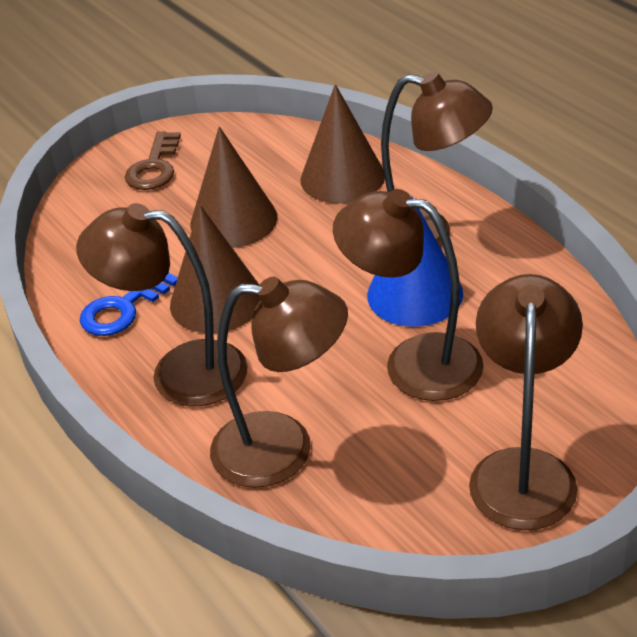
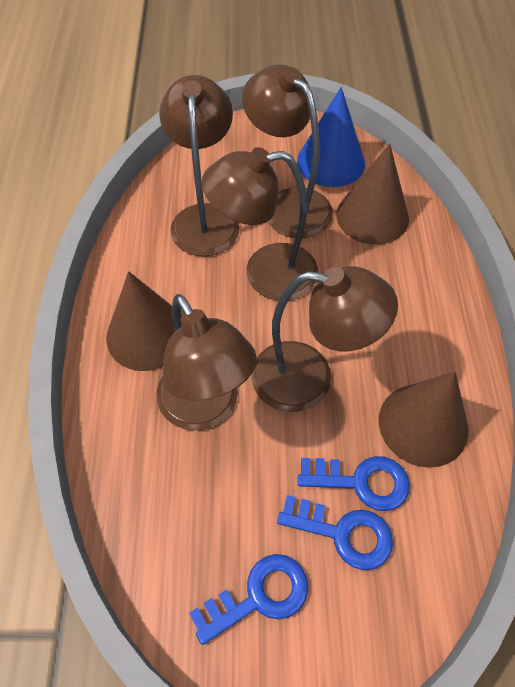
blue key: 1 -> 3
brown key: 1 -> 0

